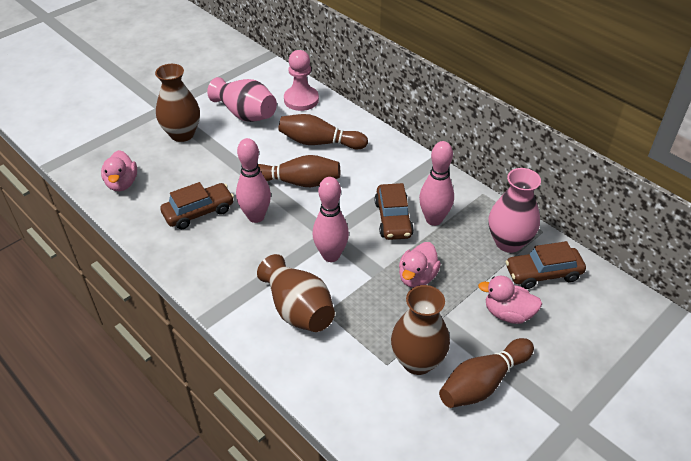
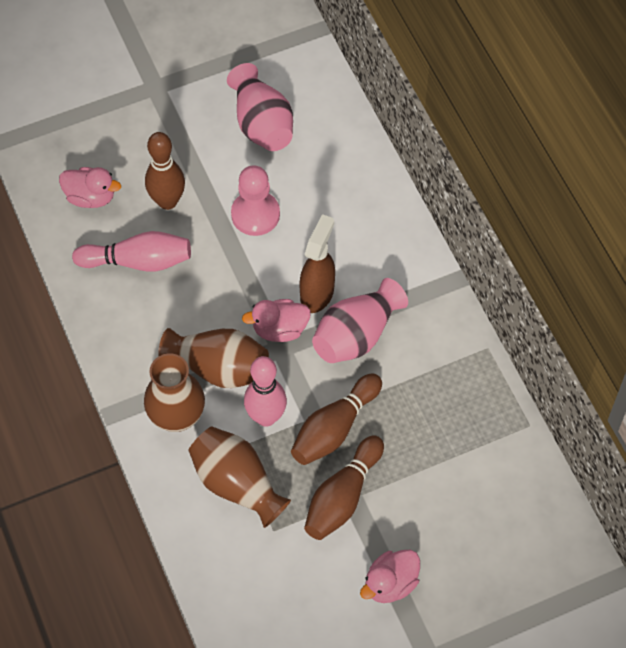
brown car: 3 -> 0
brown spray bottle: 0 -> 1
pink bowling pin: 3 -> 2

